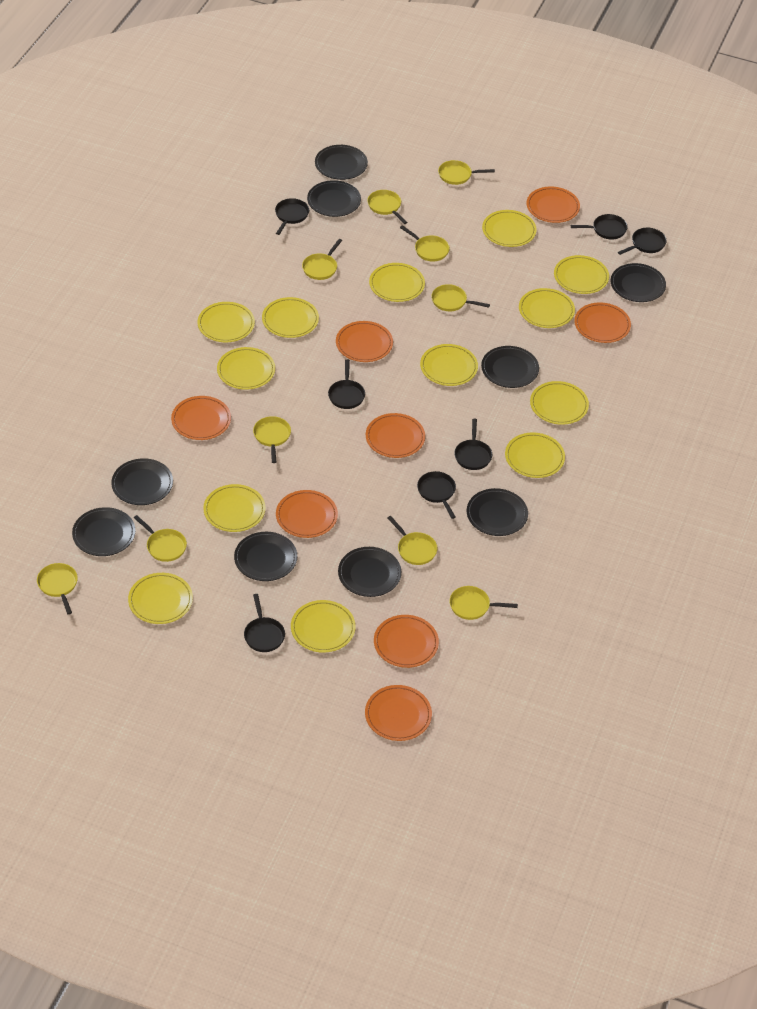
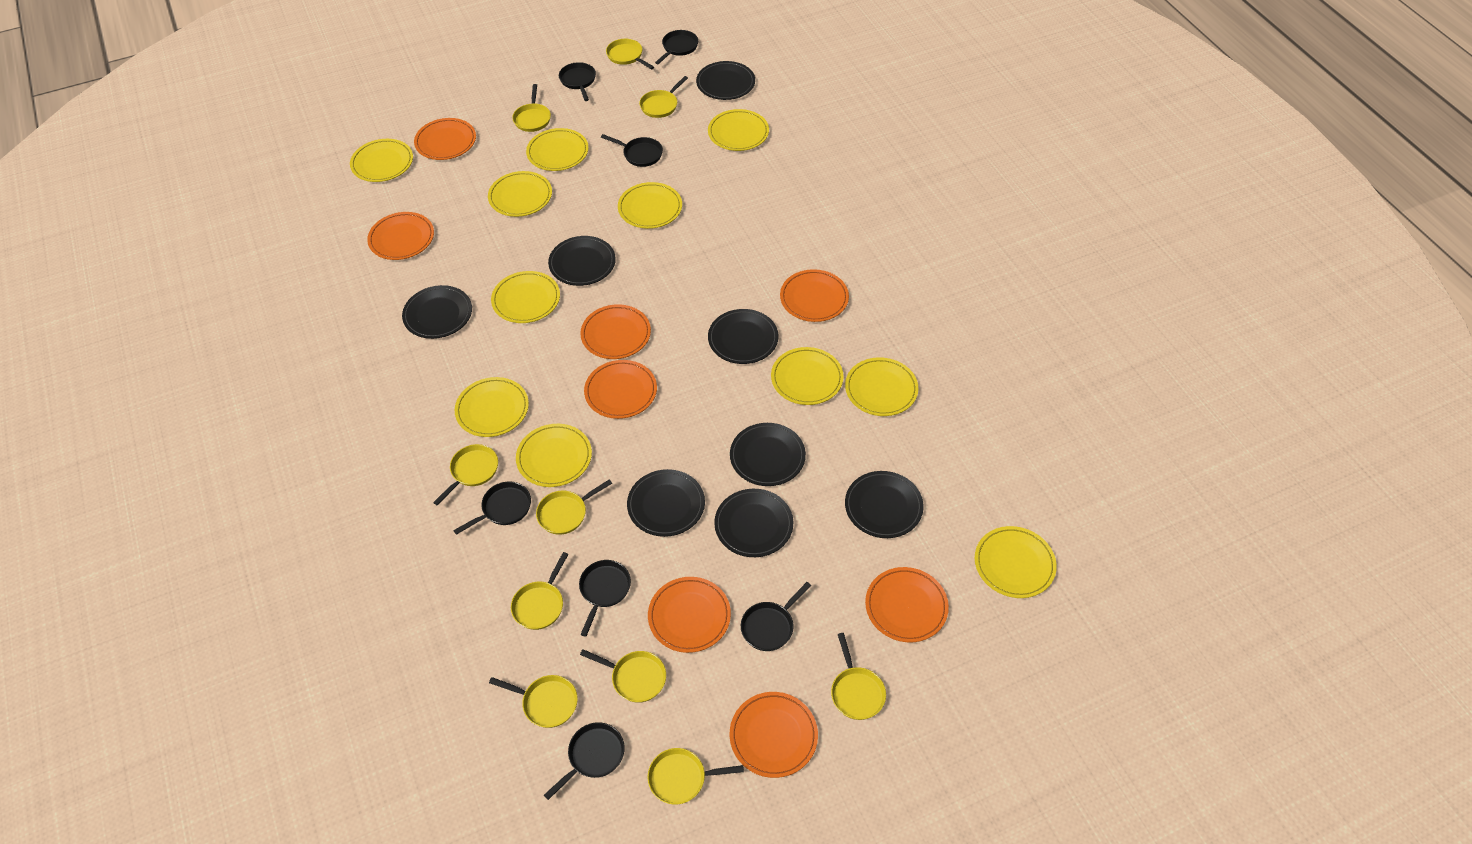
black plate: 9 -> 8
yellow plate: 13 -> 11

